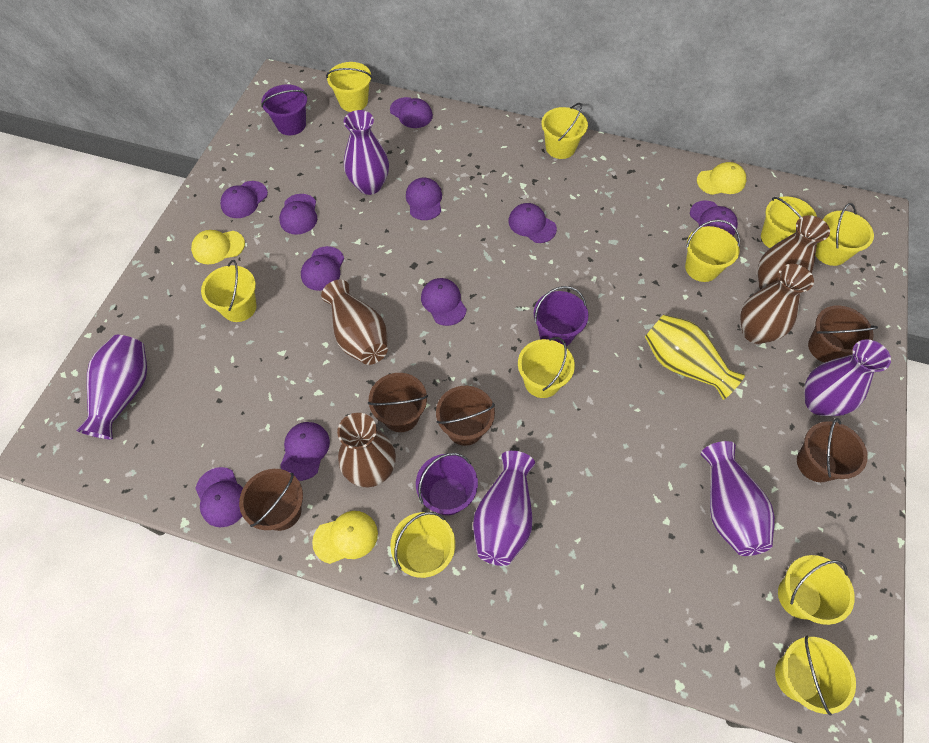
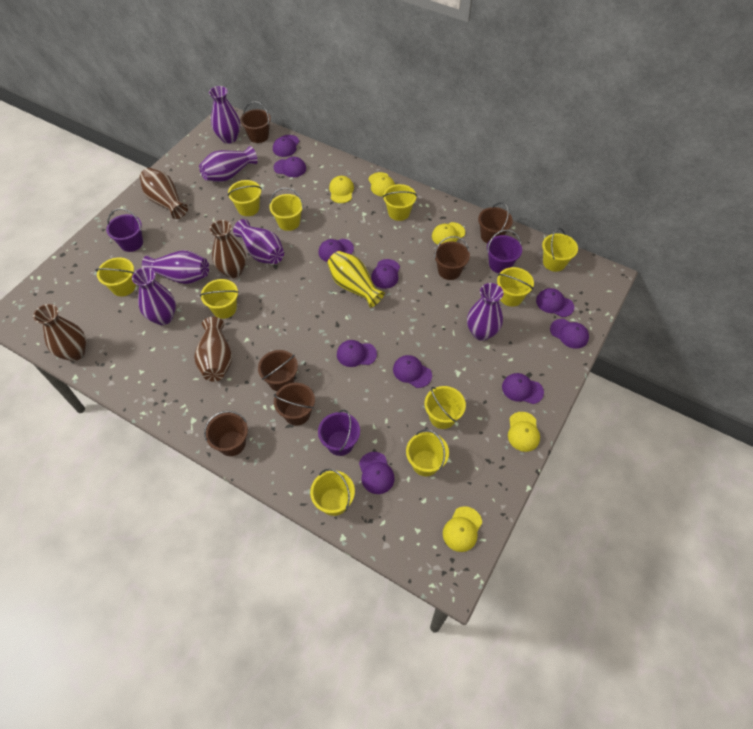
brown bucket: 5 -> 6
purple vase: 5 -> 6
yellow cap: 3 -> 5

